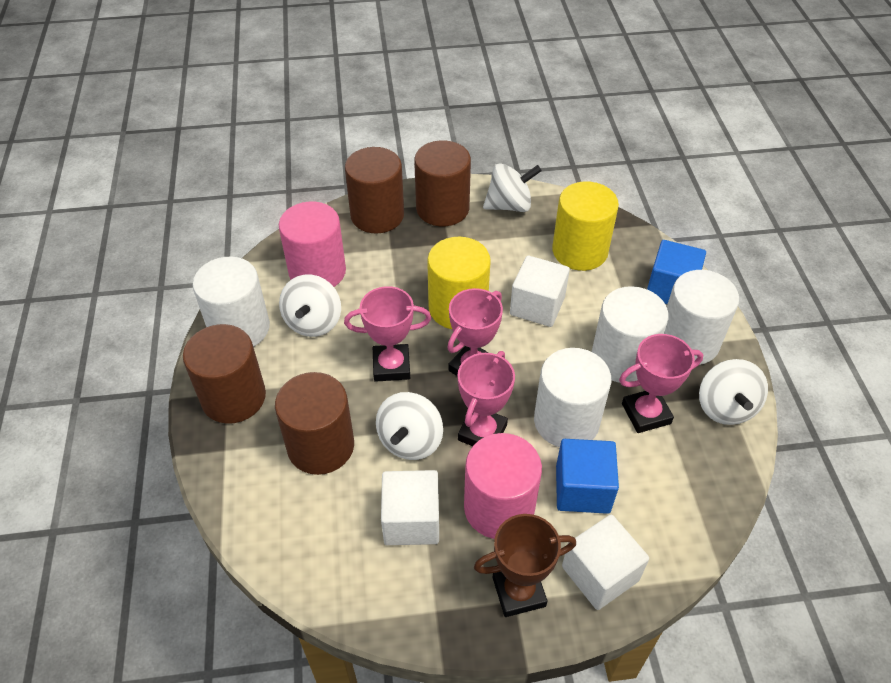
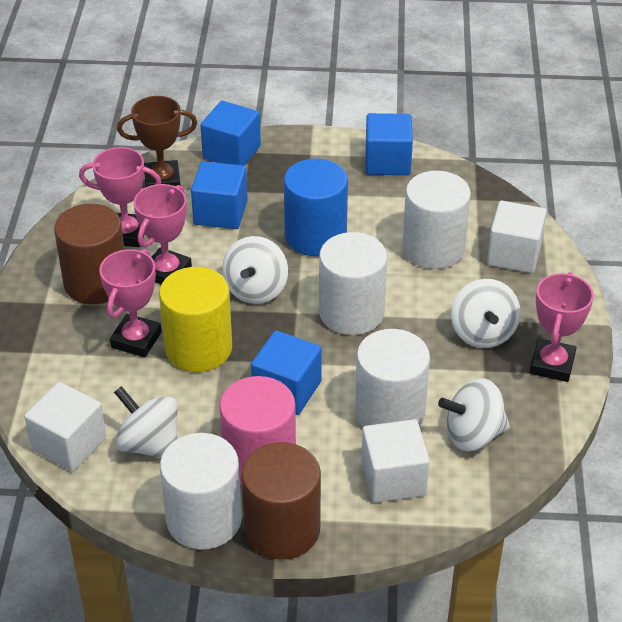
blue cube: 2 -> 4
blue cylinder: 0 -> 1
brown cylinder: 4 -> 2
pink cylinder: 2 -> 1
yellow cylinder: 2 -> 1

